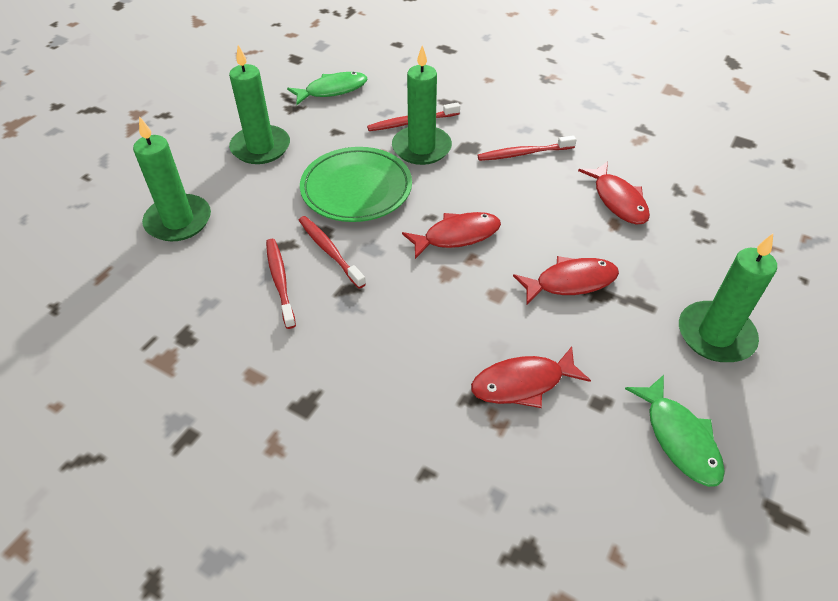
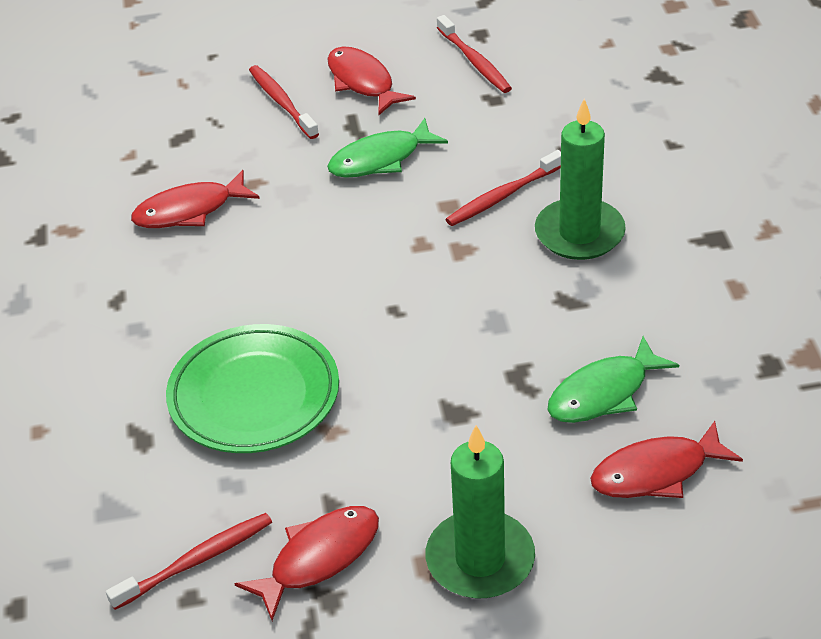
green candle: 4 -> 2

